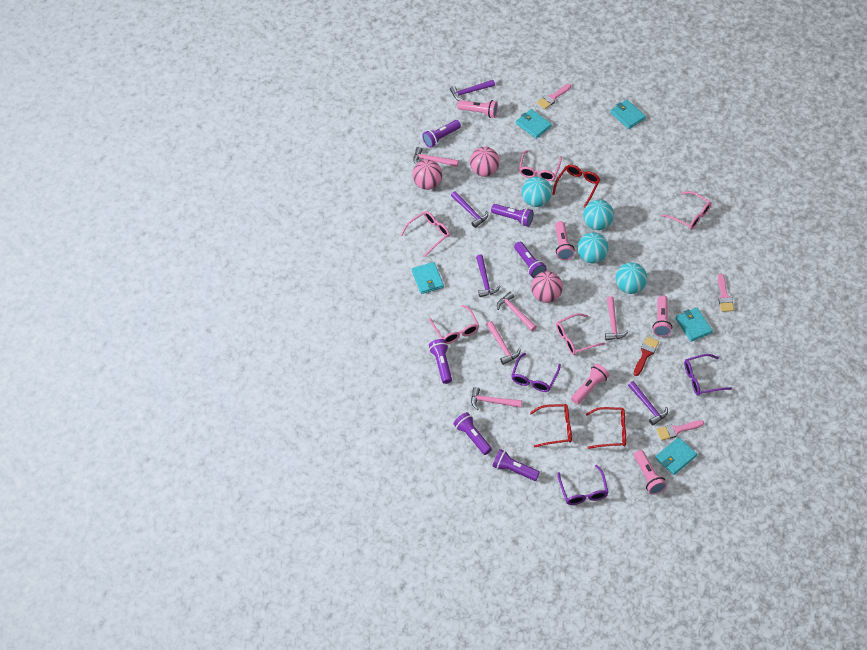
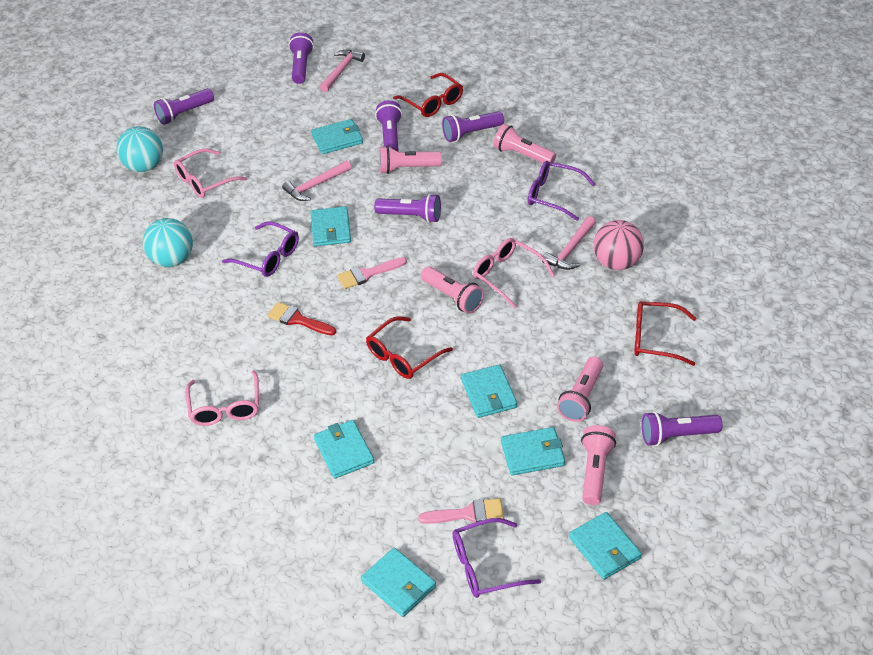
pink ball: 3 -> 1
pink brush: 3 -> 2
pink glasses: 5 -> 3
pink hammer: 5 -> 3
purple hammer: 4 -> 0
turquoise ball: 4 -> 2
turquoise wallet: 5 -> 7

